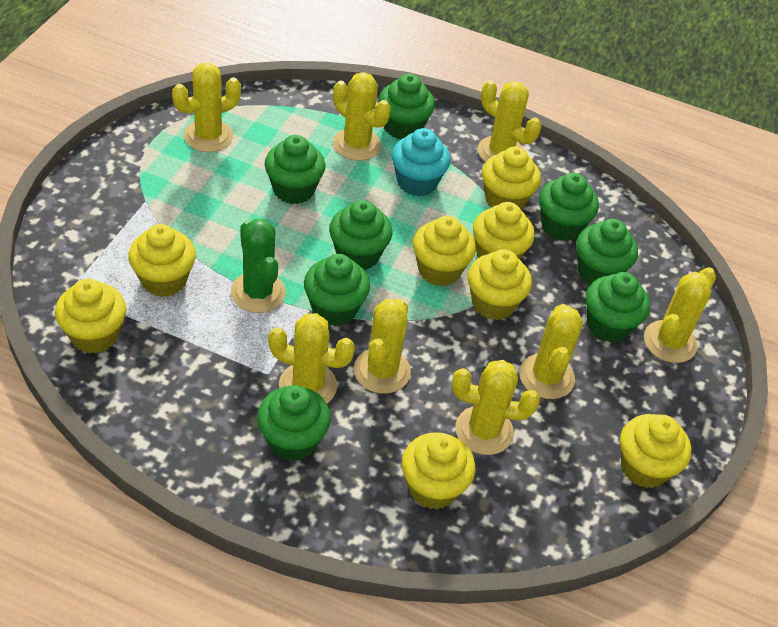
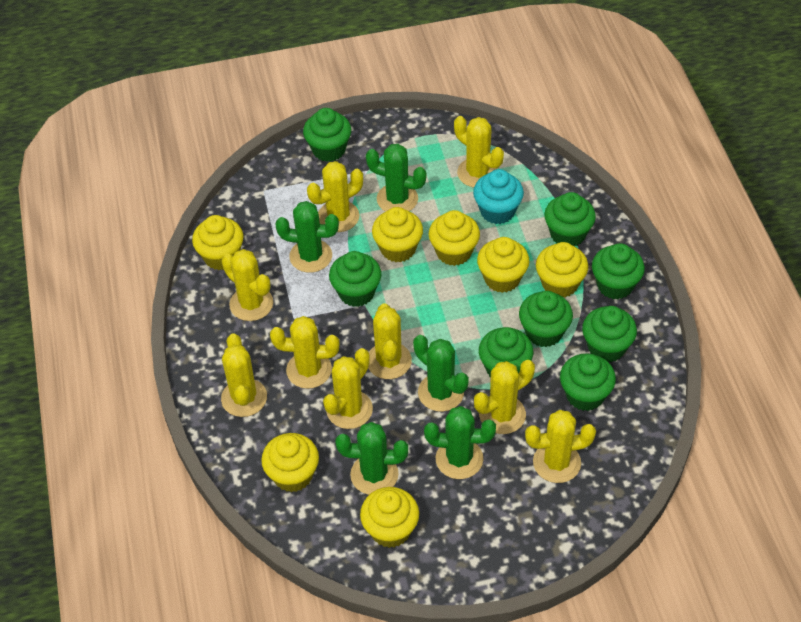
green cactus: 1 -> 5
yellow cactus: 8 -> 9
yellow cupcake: 8 -> 7

